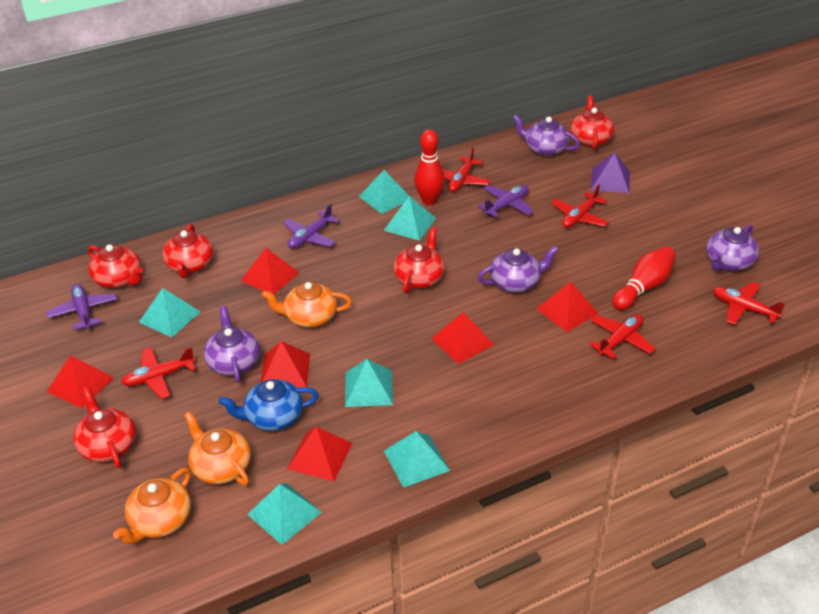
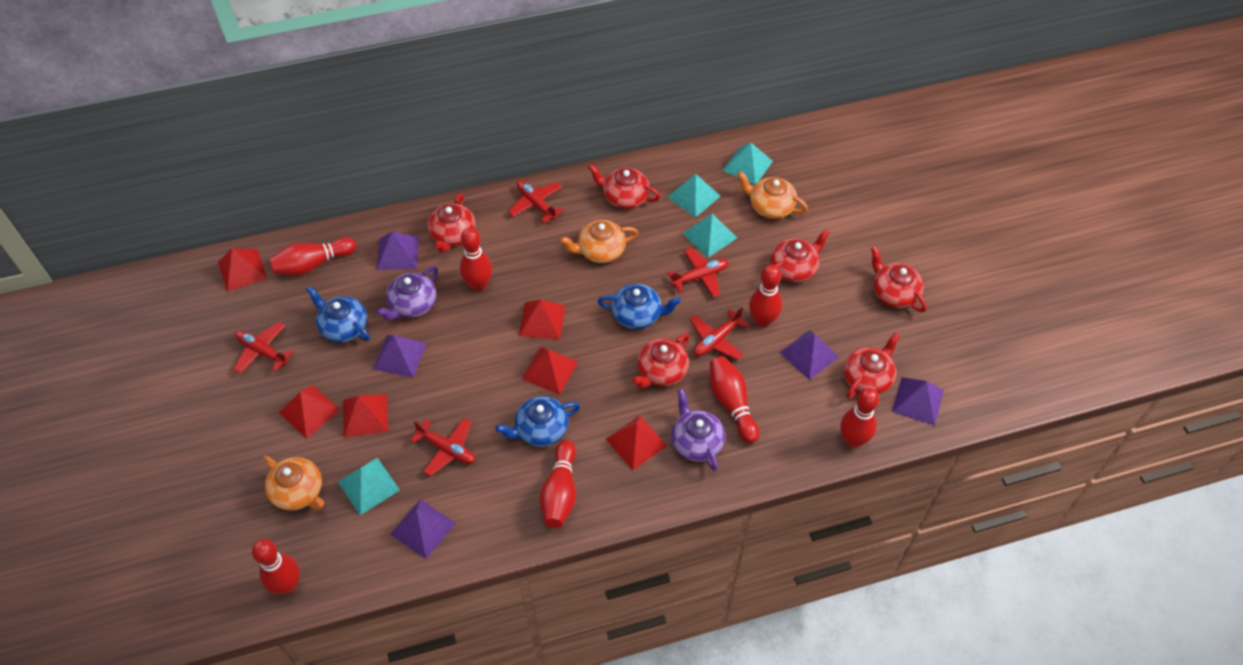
blue teapot: 1 -> 3
purple plane: 3 -> 0
purple pyramid: 1 -> 5
purple teapot: 4 -> 2
red bowling pin: 2 -> 7
red teapot: 5 -> 6
turquoise pyramid: 6 -> 4

